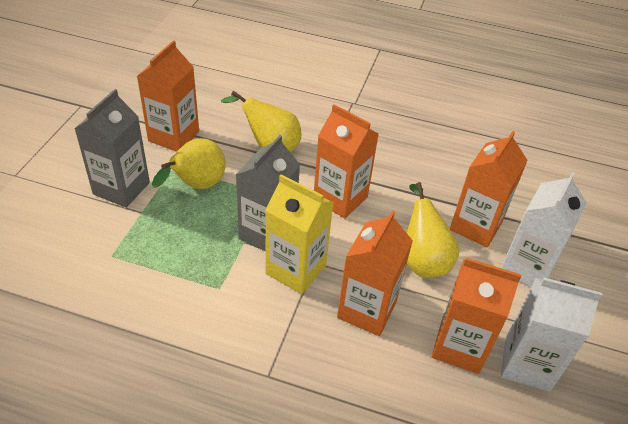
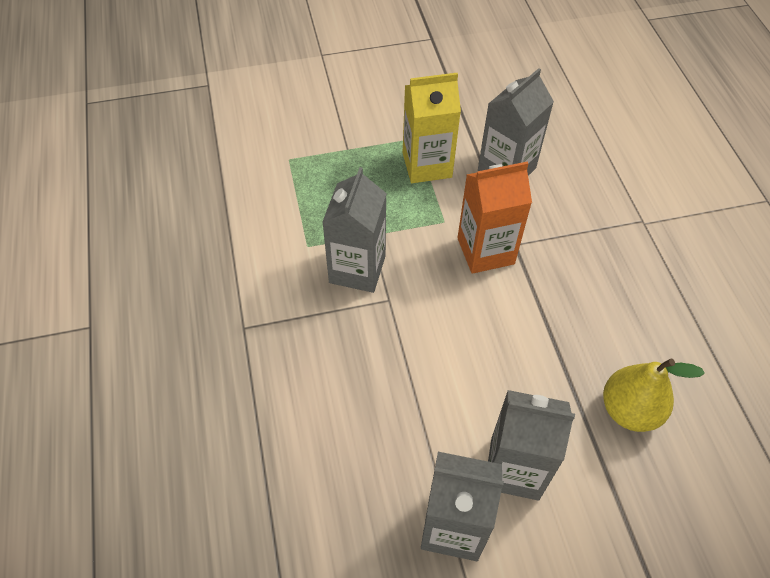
grey carton: 2 -> 4
orange carton: 5 -> 1
white carton: 2 -> 0
yellow pear: 3 -> 1

